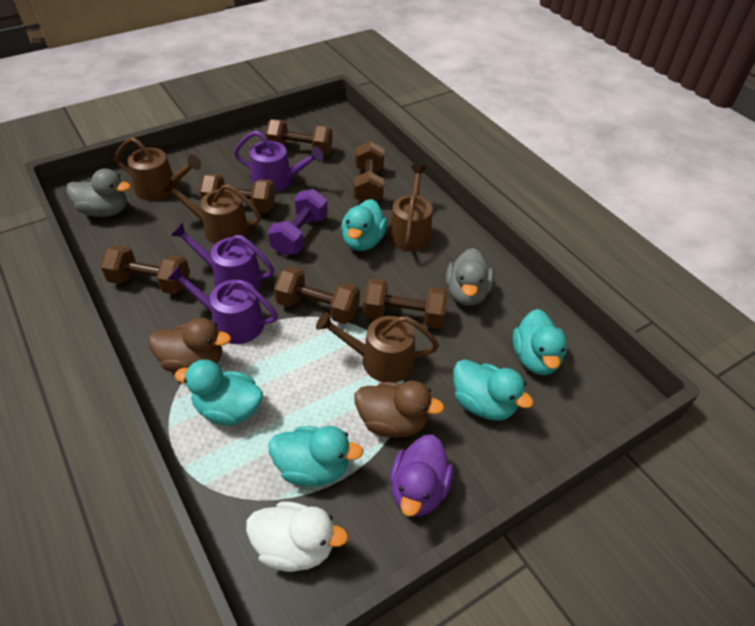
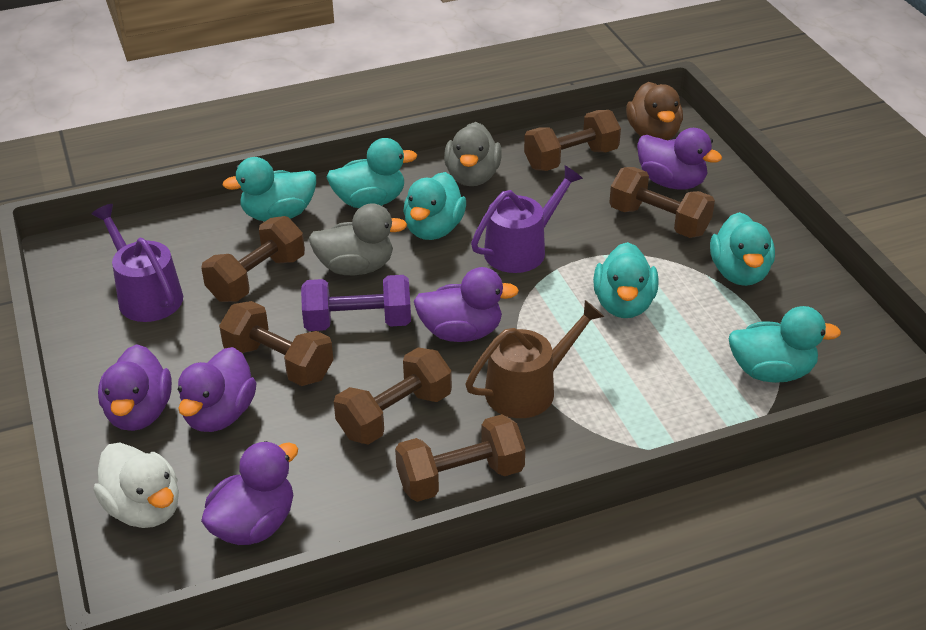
brown duck: 2 -> 1
brown watering can: 4 -> 1
purple duck: 1 -> 5
purple watering can: 3 -> 2
turquoise duck: 5 -> 6

